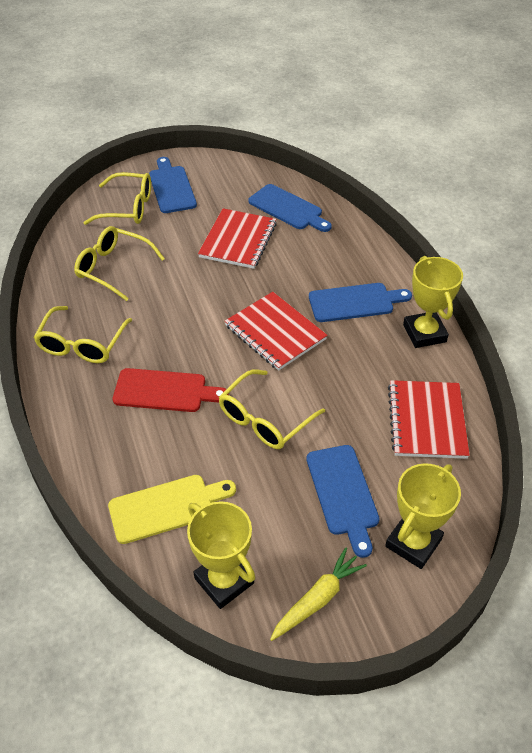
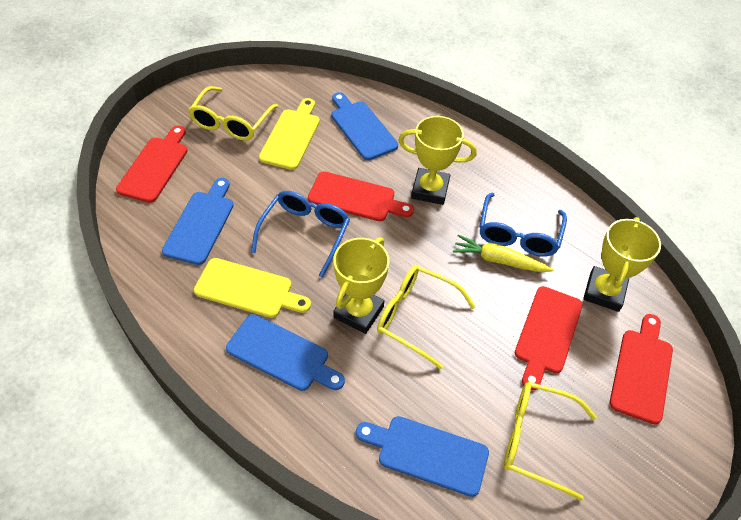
blue glasses: 0 -> 2
red cutting board: 1 -> 4
red notebook: 3 -> 0
yellow cutting board: 1 -> 2
yellow glasses: 4 -> 3

